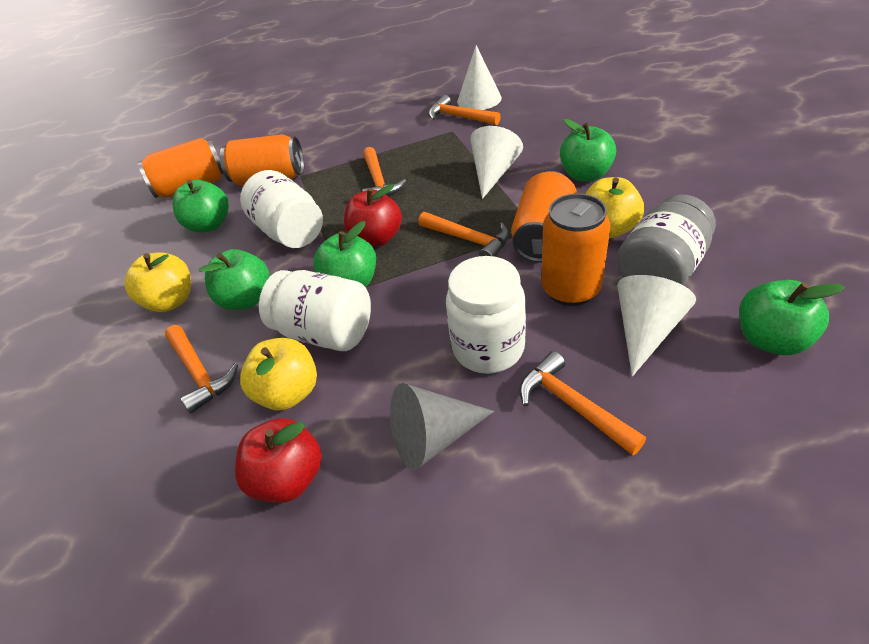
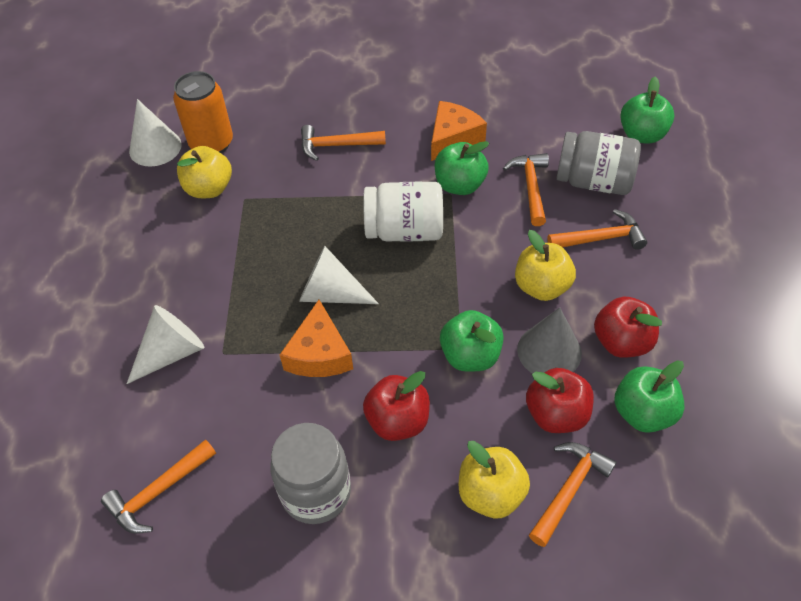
green apple: 5 -> 4
grey jar: 1 -> 2
orange can: 4 -> 1
orange cheese: 0 -> 2
red apple: 2 -> 3
white jar: 3 -> 1

